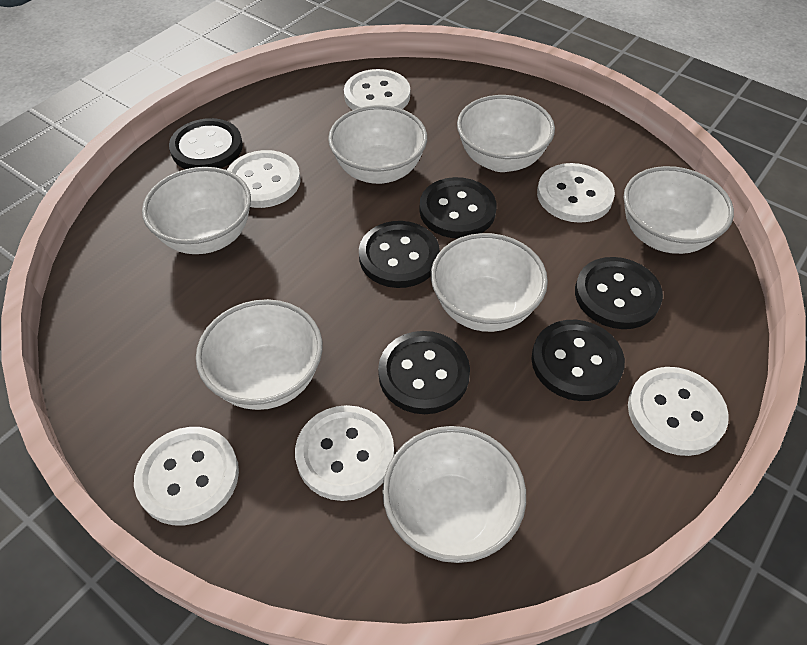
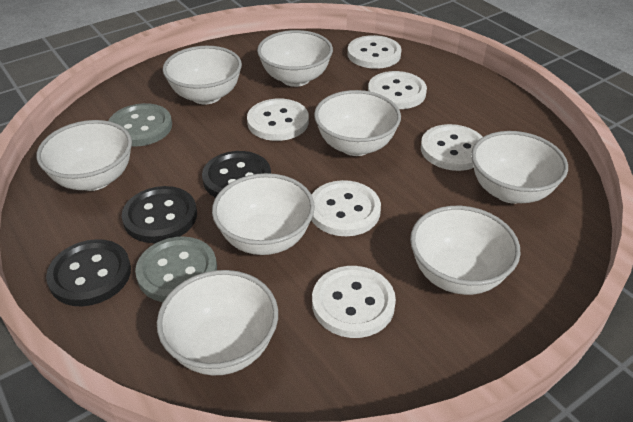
black button: 6 -> 3
grey button: 0 -> 2
white bowl: 7 -> 8

